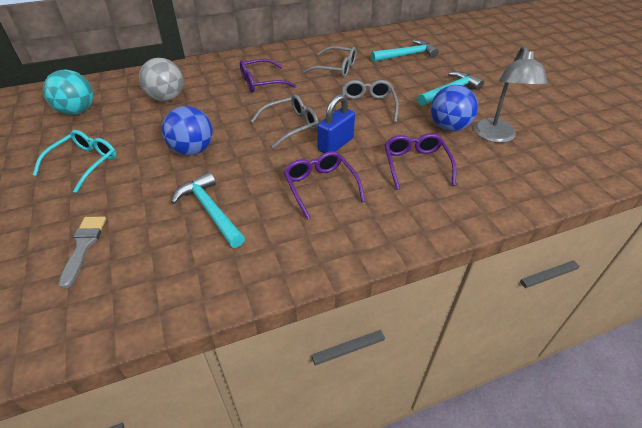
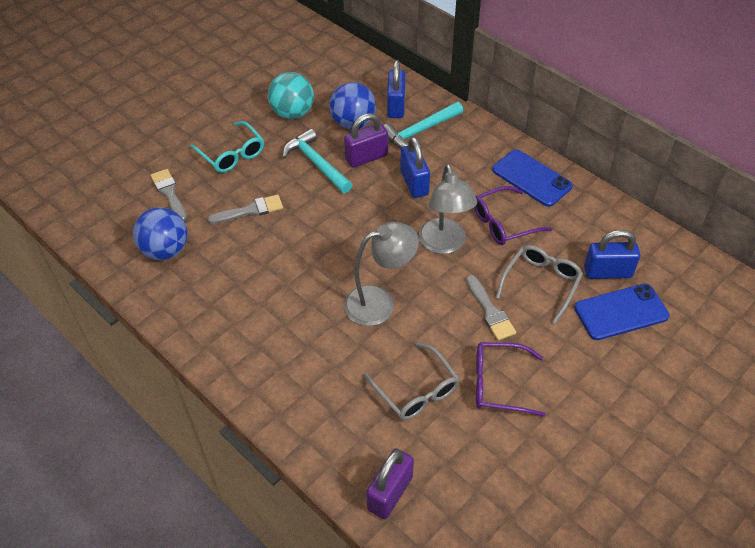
blue padlock: 1 -> 3
blue phone: 0 -> 2
grey ball: 1 -> 0
grey brush: 1 -> 3
grey glasses: 3 -> 2
grey lamp: 1 -> 2
purple glasses: 3 -> 2
purple padlock: 0 -> 2
turquoise hammer: 3 -> 2

